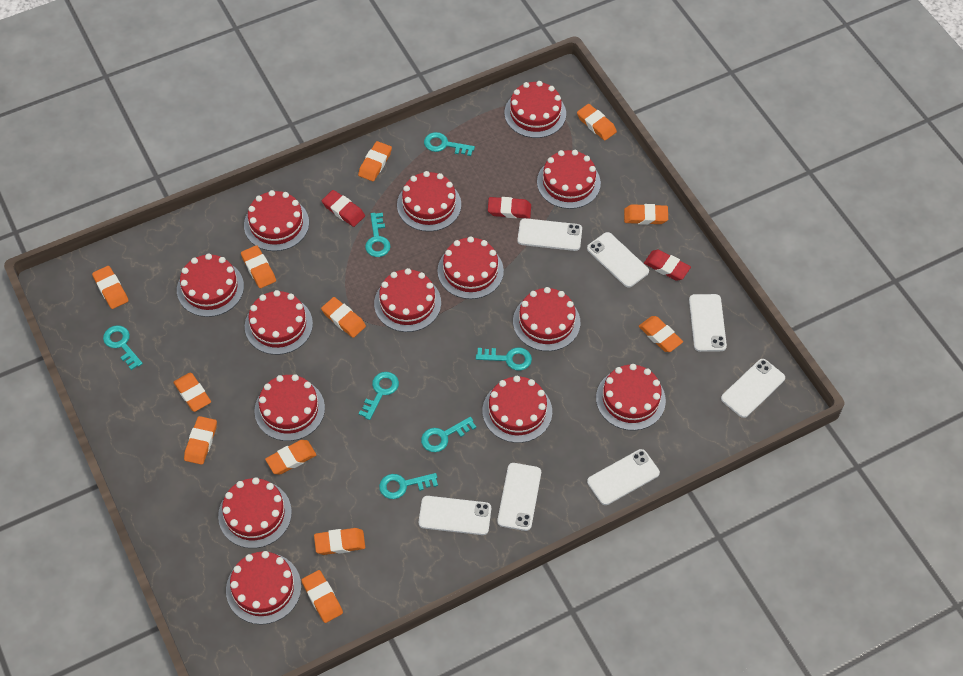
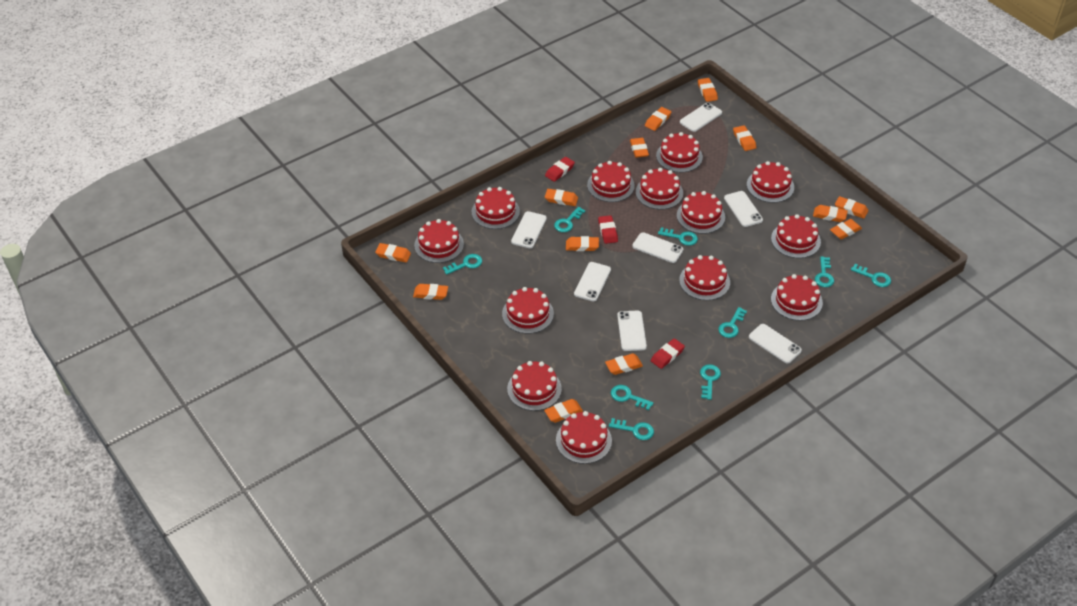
orange eraser: 12 -> 13
red cake: 14 -> 13
turquoise key: 7 -> 9

